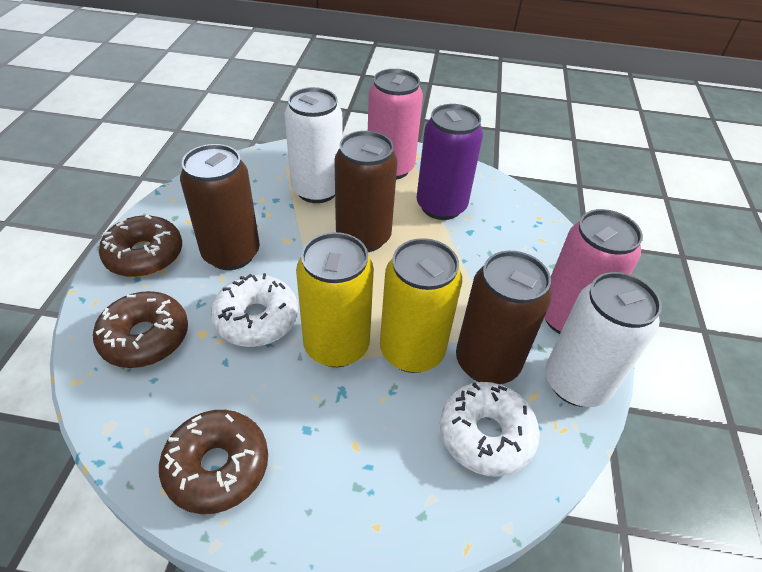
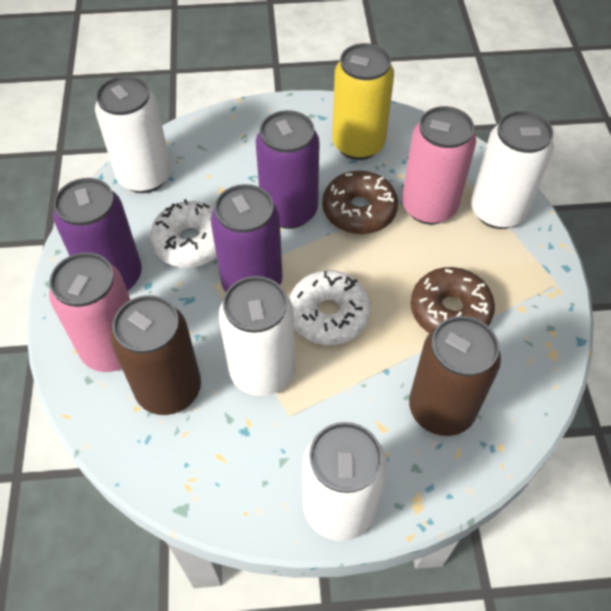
brown can: 3 -> 2
brown donut: 3 -> 2
purple can: 1 -> 3
white can: 2 -> 4
yellow can: 2 -> 1

